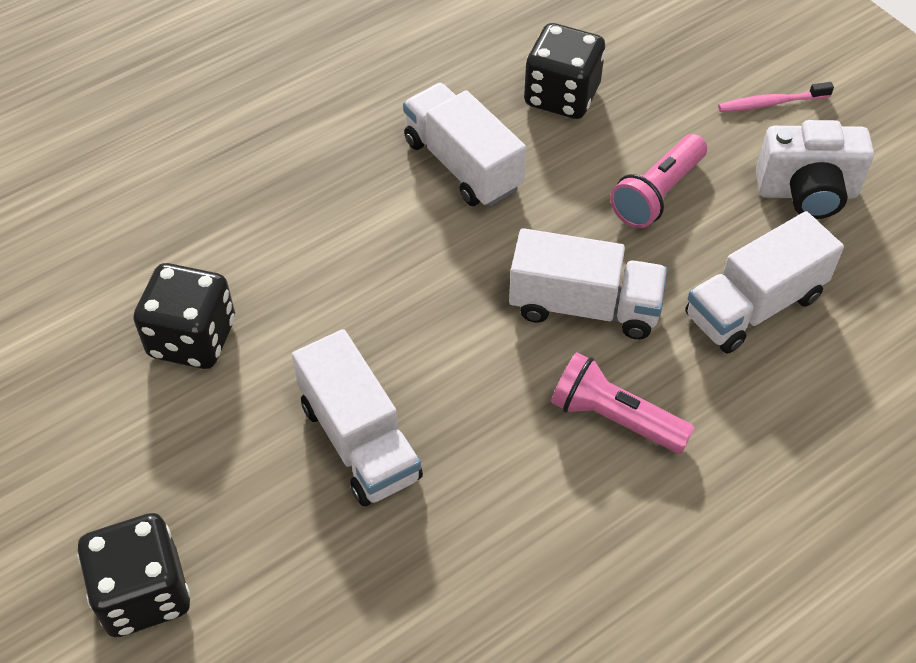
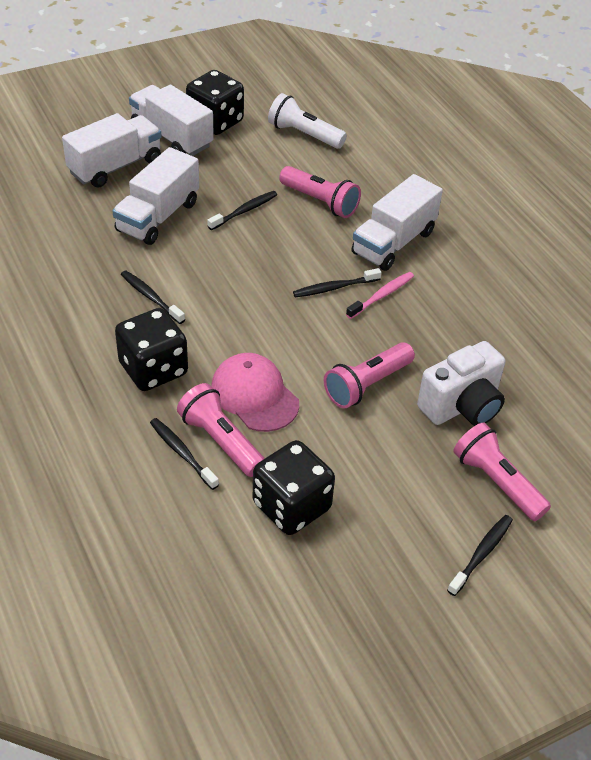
black toothbrush: 0 -> 5
pink cap: 0 -> 1
pink flashlight: 2 -> 4
white flashlight: 0 -> 1

